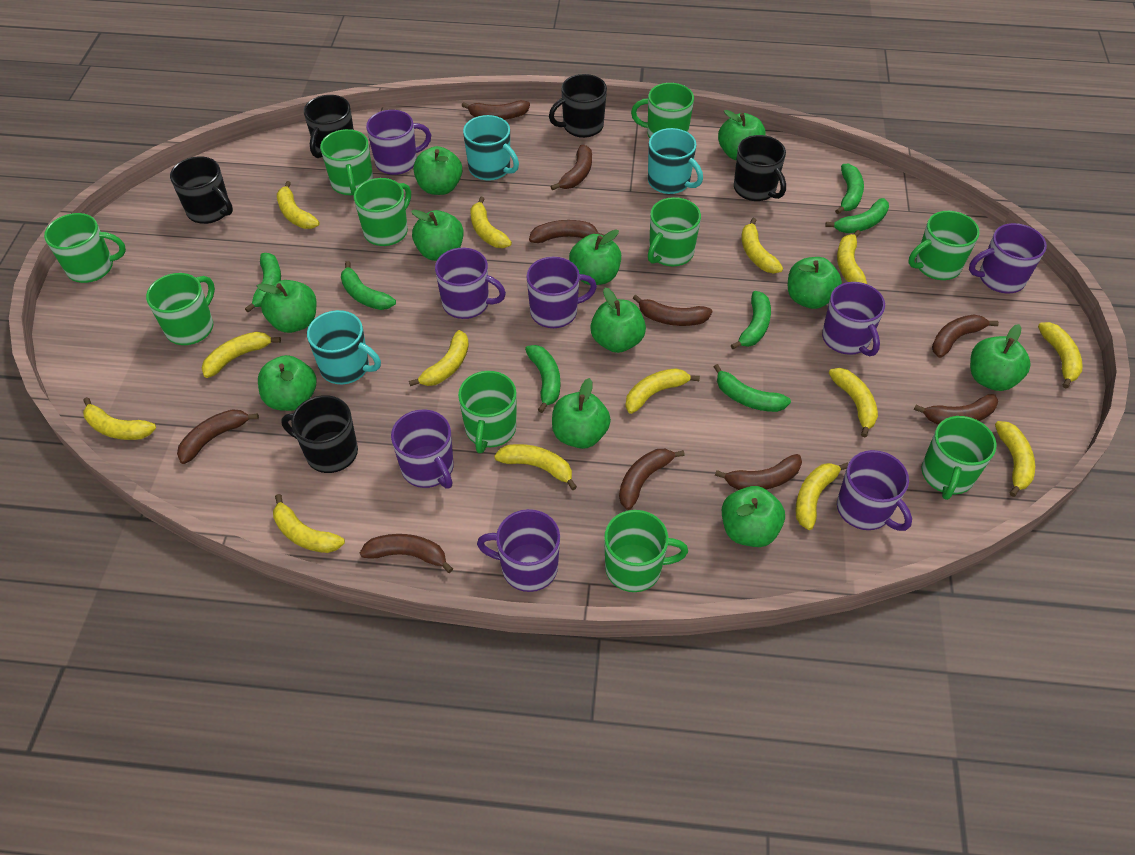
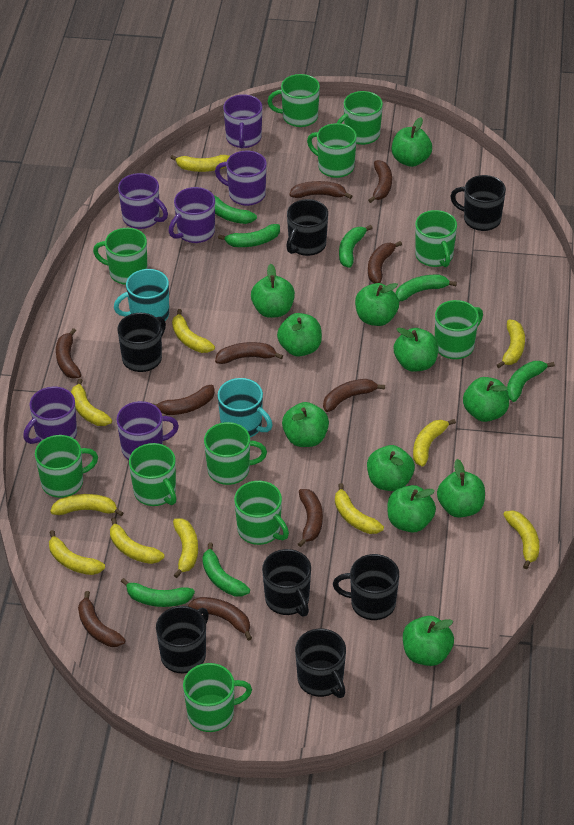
black mug: 5 -> 7
green mug: 10 -> 11
purple mug: 8 -> 6
turquoise mug: 3 -> 2
yellow banana: 14 -> 11

